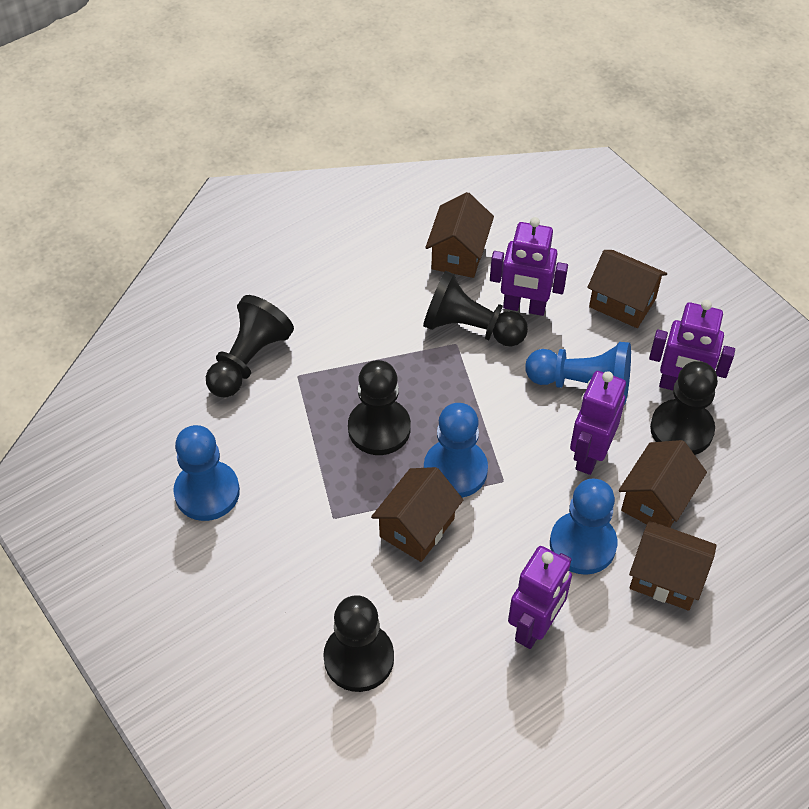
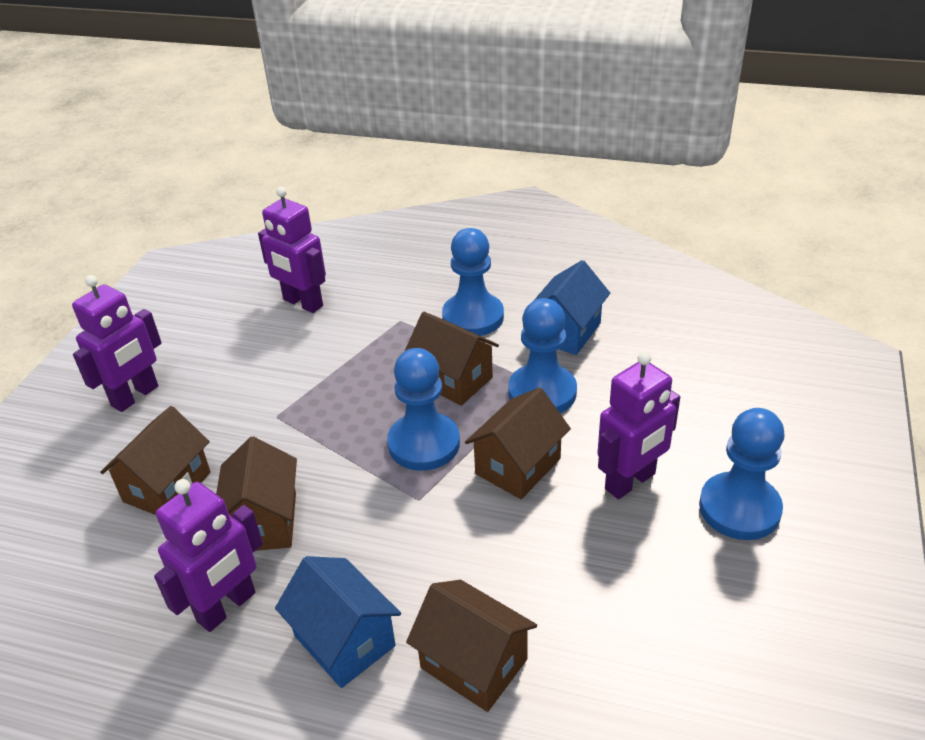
black pawn: 5 -> 0
blue house: 0 -> 2

